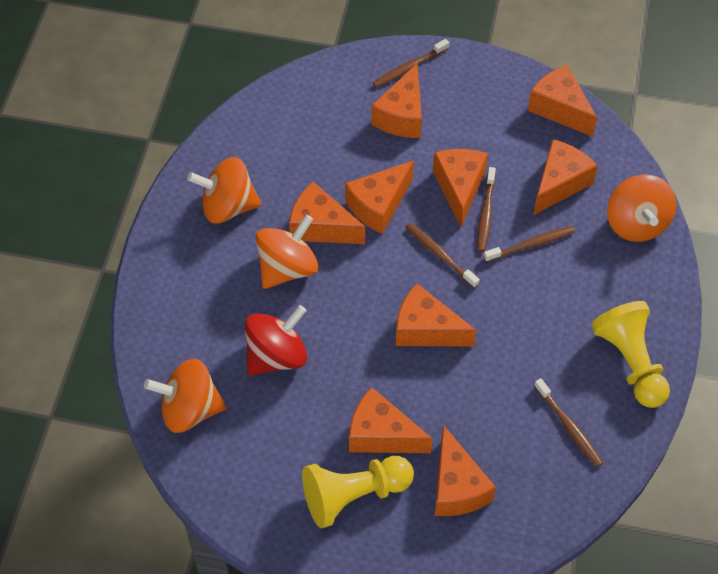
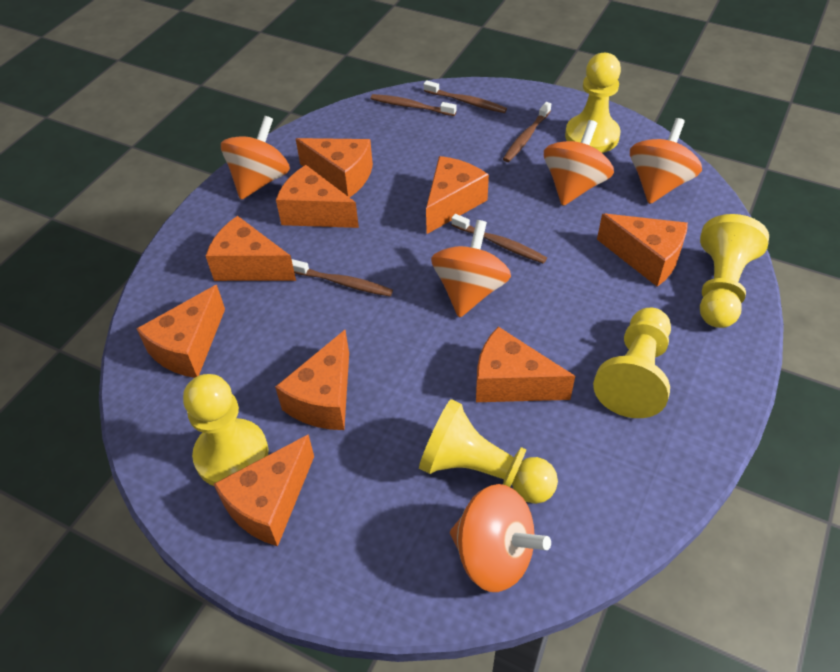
orange spinning top: 4 -> 5
red spinning top: 1 -> 0
yellow pawn: 2 -> 5

